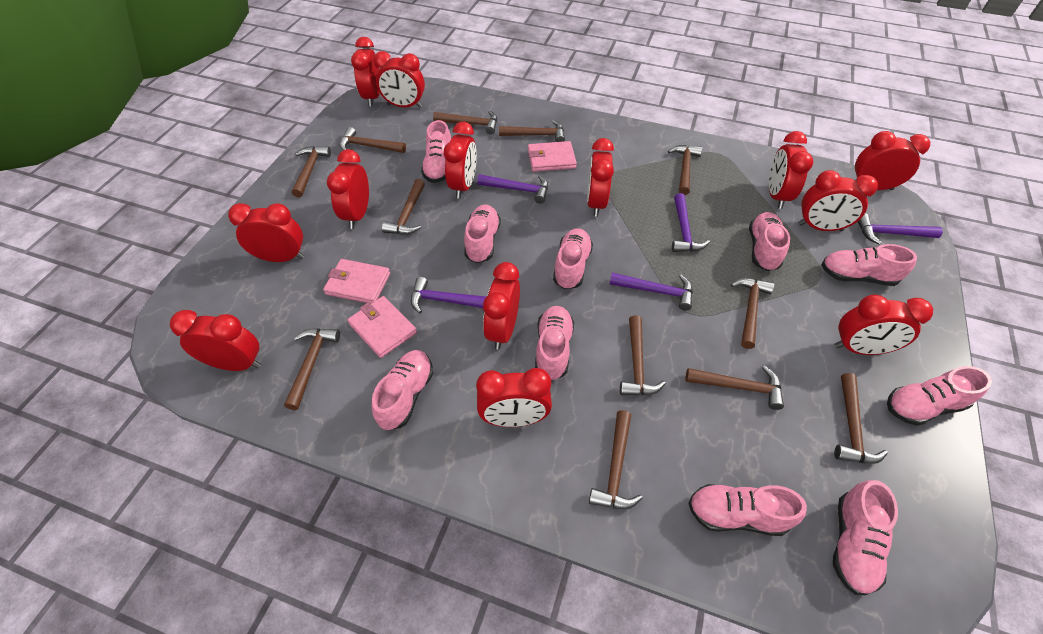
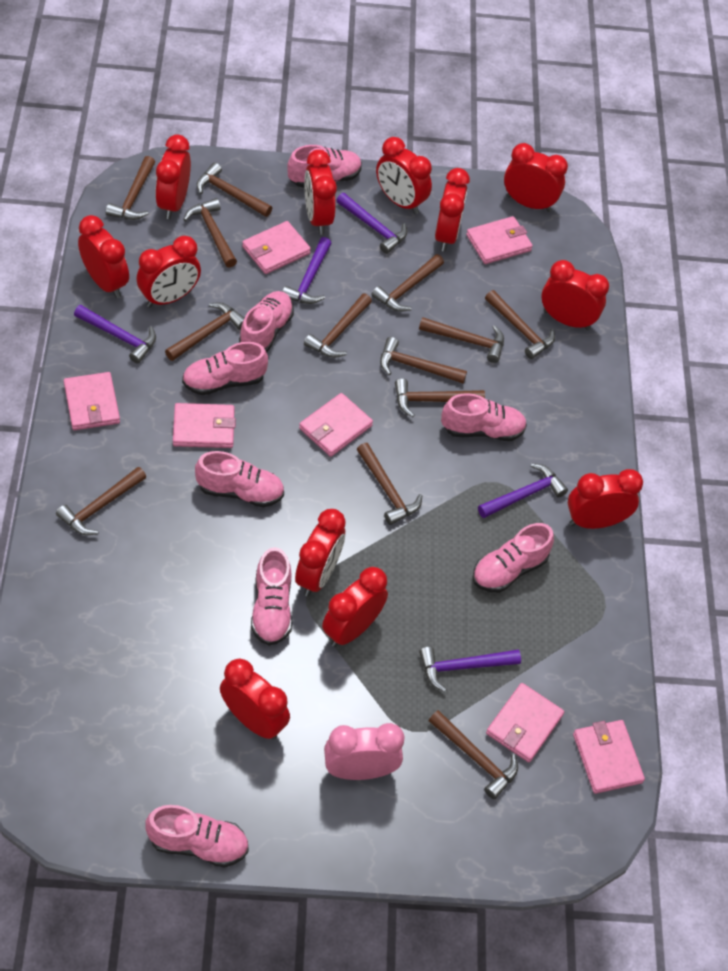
brown hammer: 12 -> 13
pink clock: 0 -> 1
pink shoe: 10 -> 8
pink wallet: 3 -> 7
red clock: 13 -> 12

